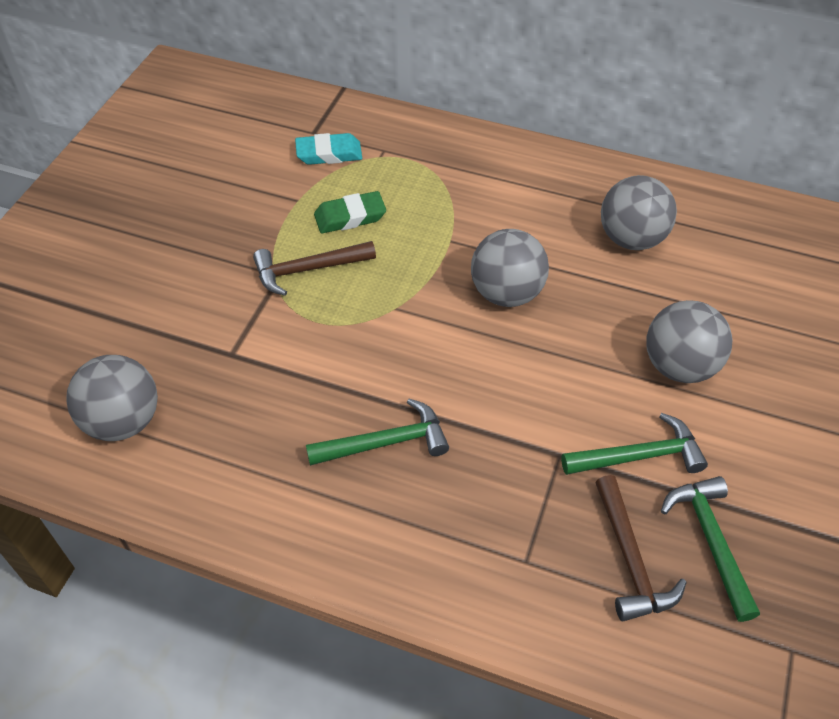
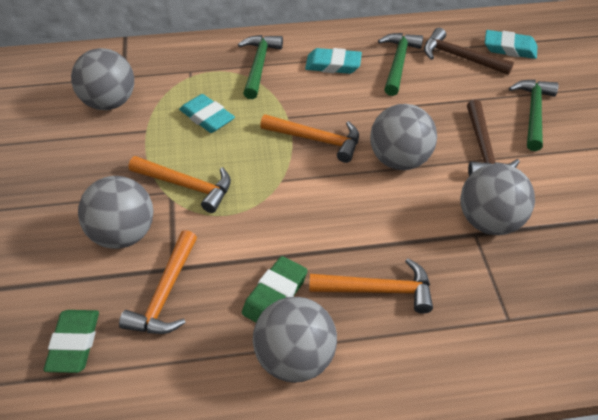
green eraser: 1 -> 2
grey ball: 4 -> 5
orange hammer: 0 -> 4
turquoise eraser: 1 -> 3

